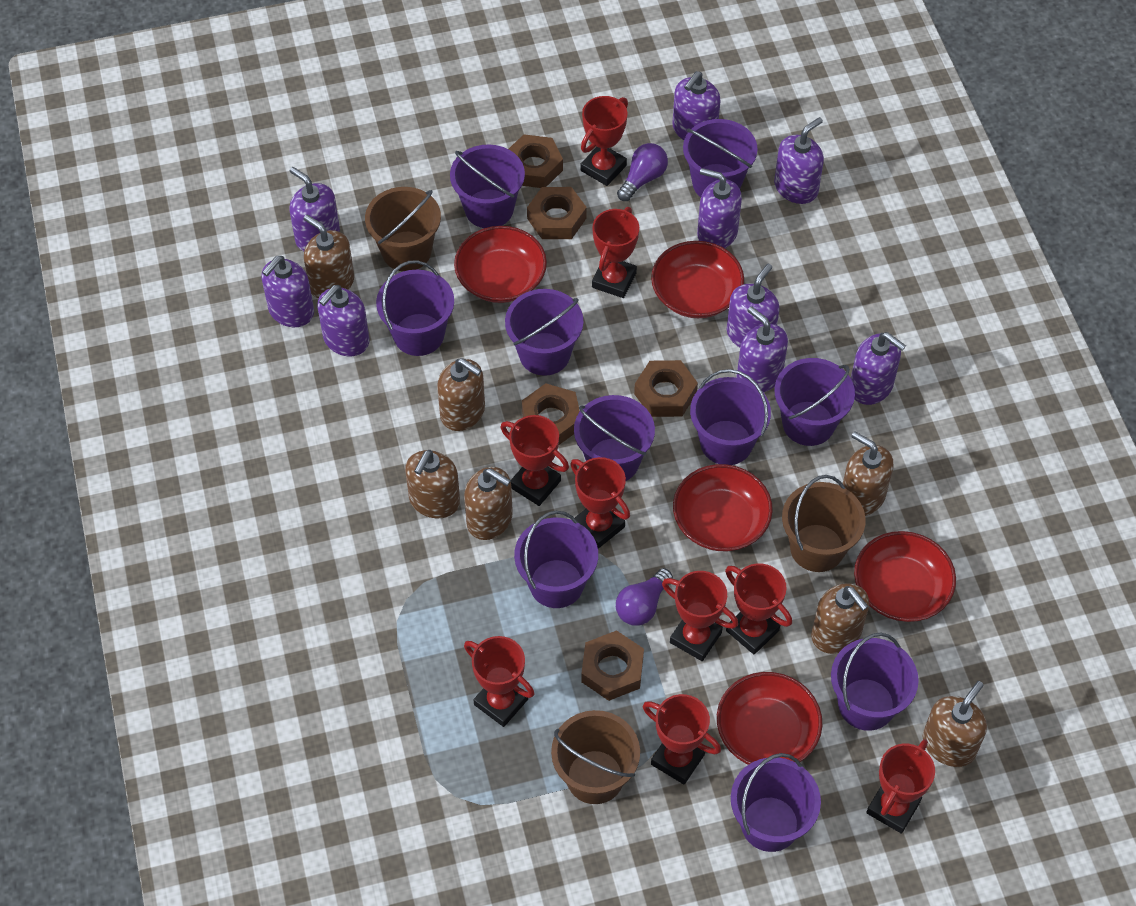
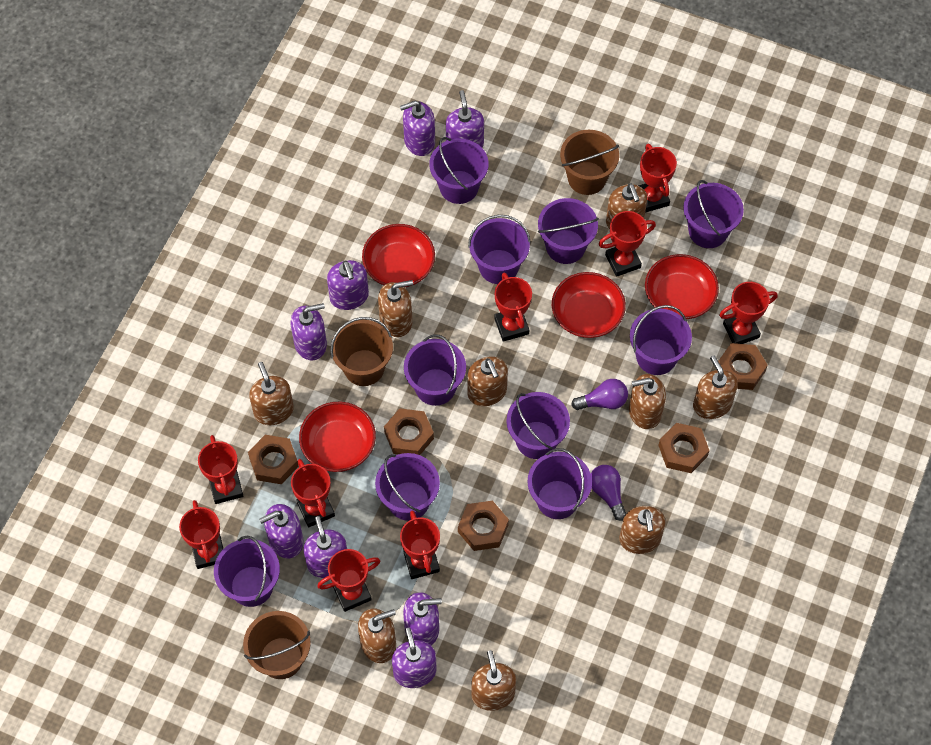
brown soap dispenser: 7 -> 9
purple soap dispenser: 9 -> 8
red bowl: 5 -> 4

